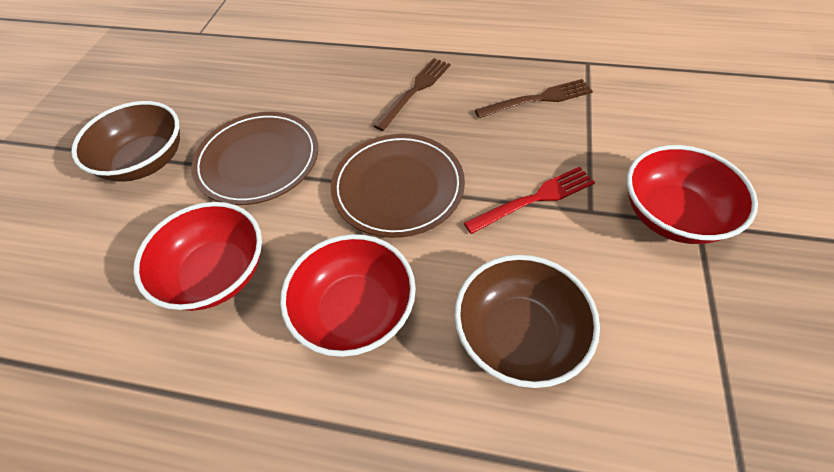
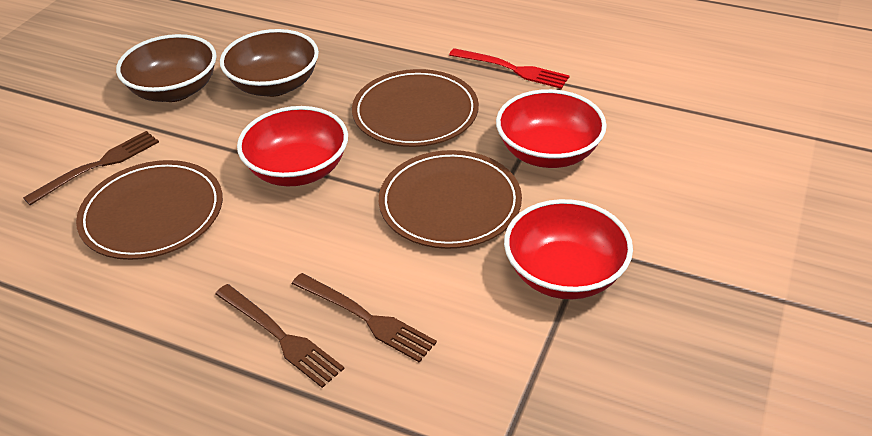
brown fork: 2 -> 3
brown plate: 2 -> 3

